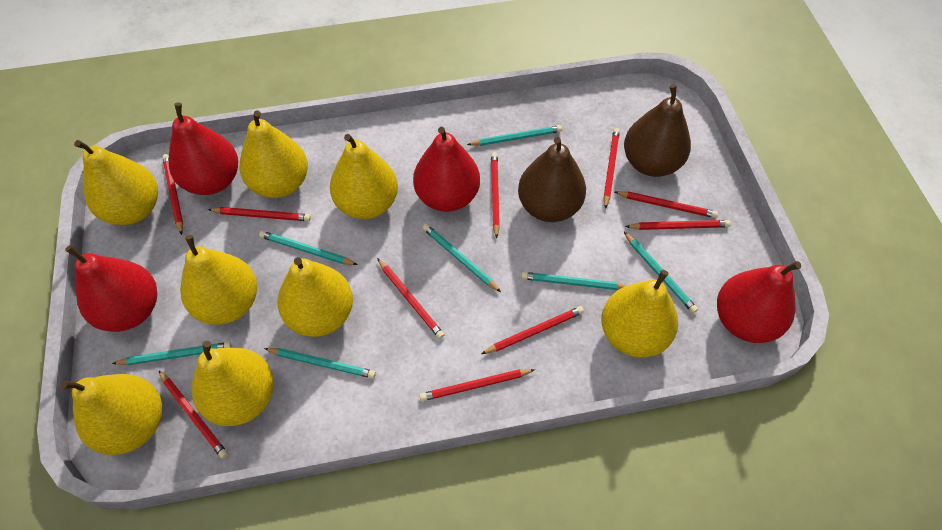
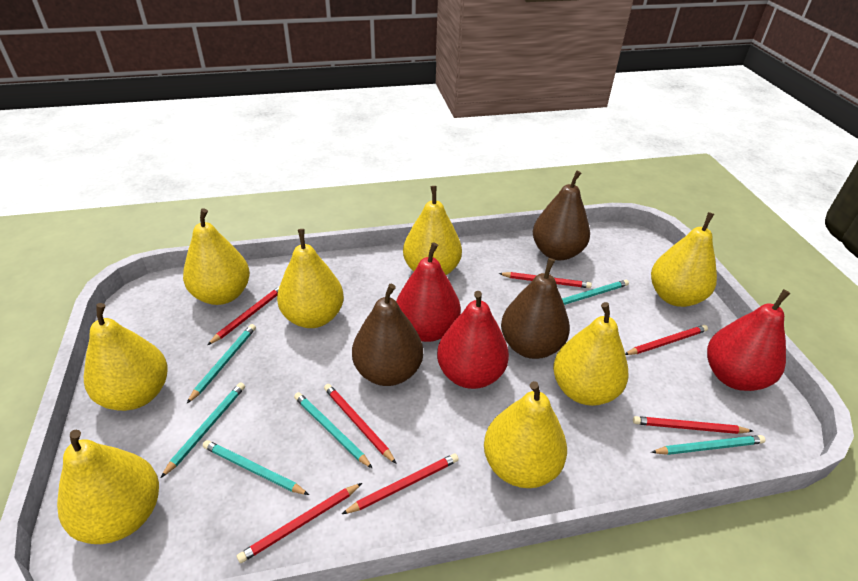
brown pear: 2 -> 3
red pear: 4 -> 3
red pencil: 10 -> 7
turquoise pencil: 7 -> 6

